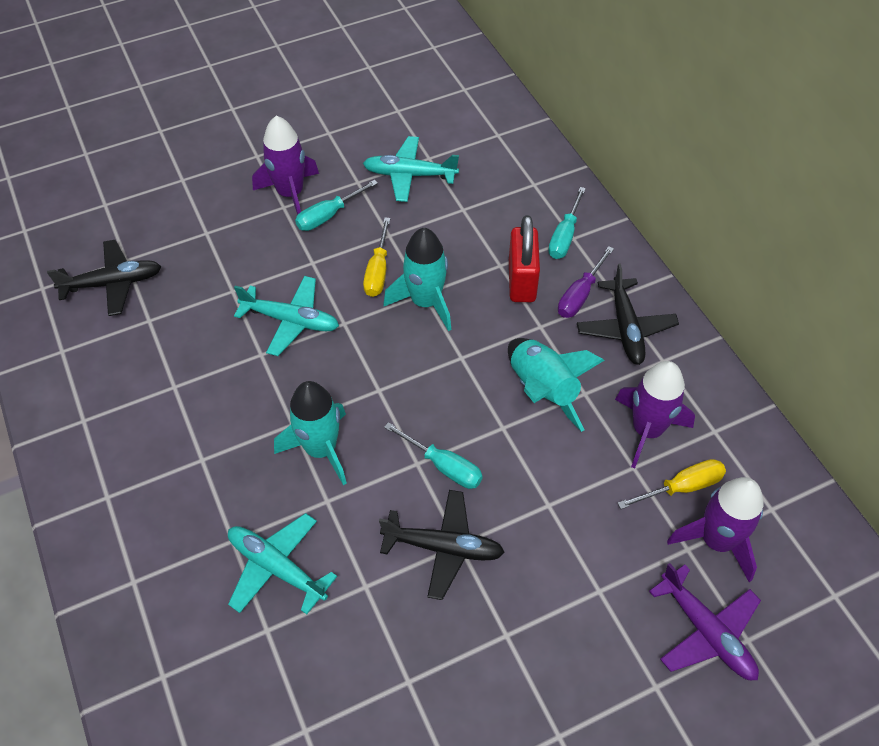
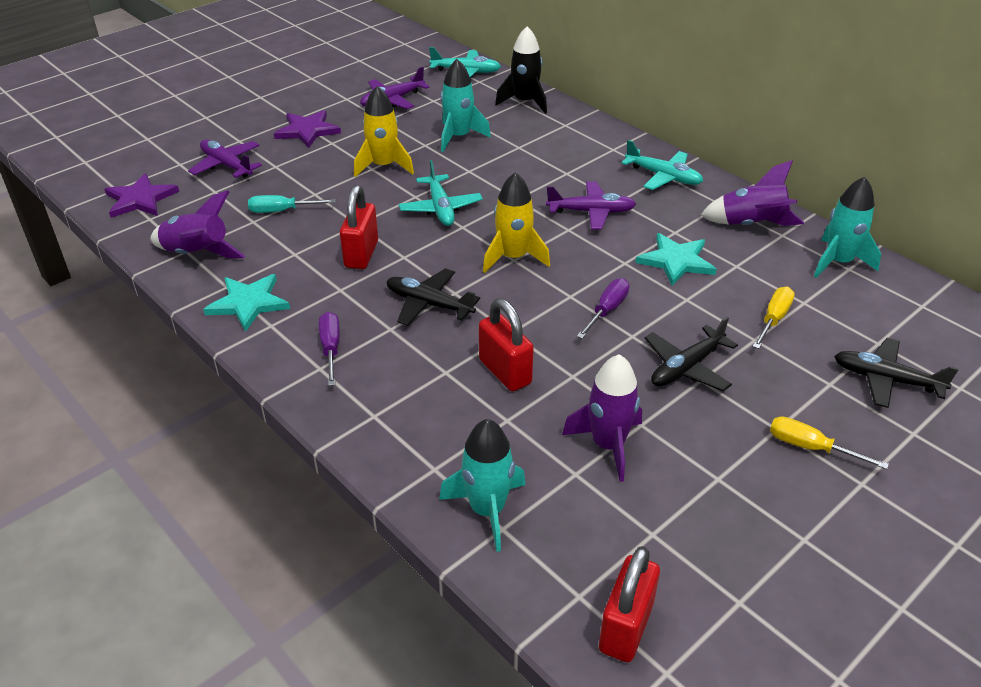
black rocket: 0 -> 1
purple plane: 1 -> 3
purple screwdriver: 1 -> 2
purple star: 0 -> 2
red padlock: 1 -> 3
turquoise screwdriver: 3 -> 1
turquoise star: 0 -> 2
yellow rocket: 0 -> 2

